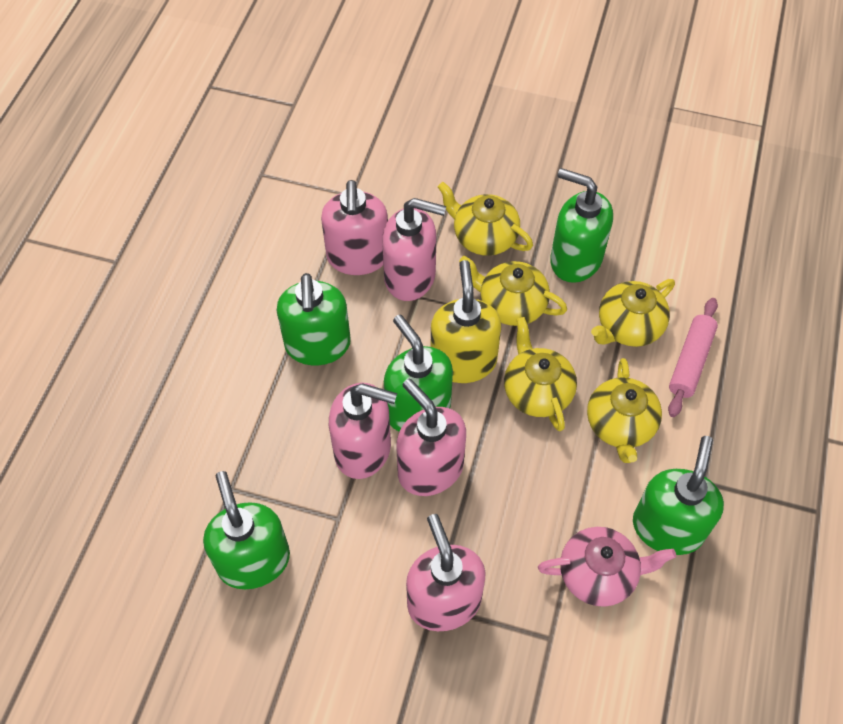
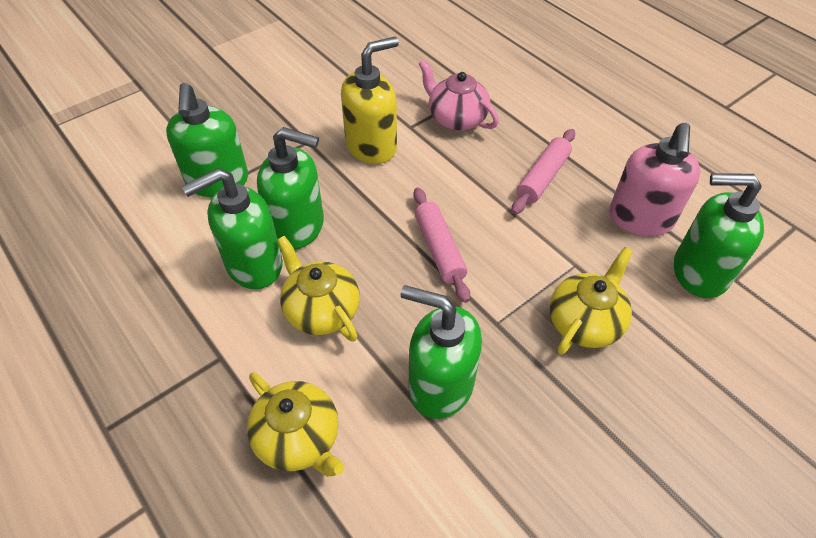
pink rolling pin: 1 -> 2
pink soap dispenser: 5 -> 1
yellow teapot: 5 -> 3

